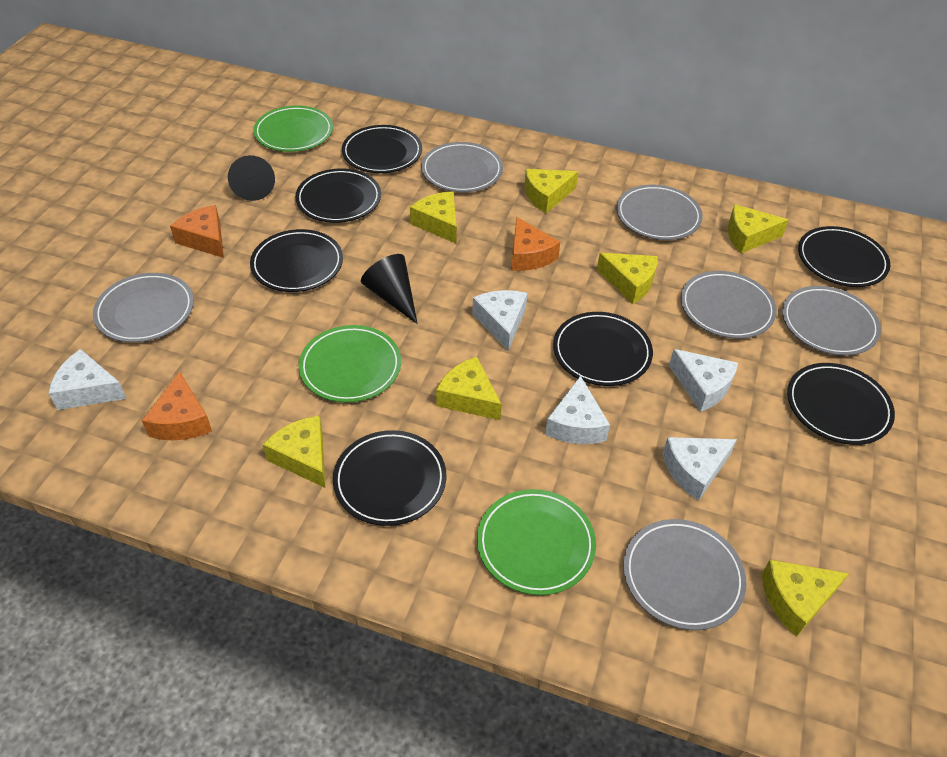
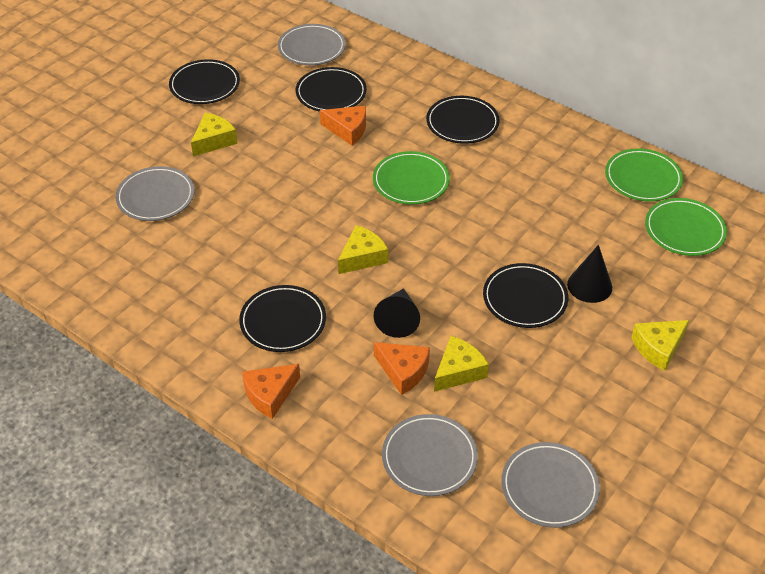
black plate: 7 -> 5
grey plate: 6 -> 4
white cheese: 5 -> 0
yellow cheese: 7 -> 4

